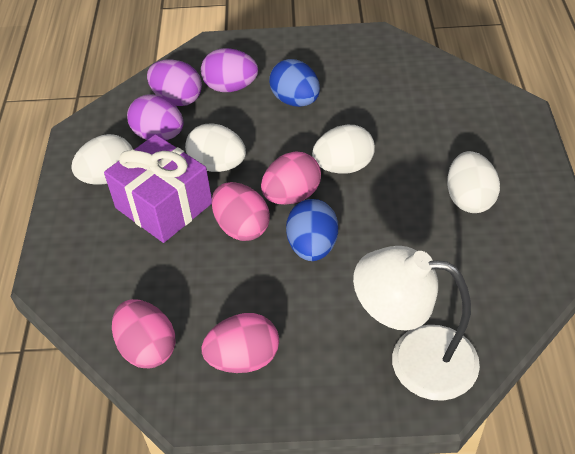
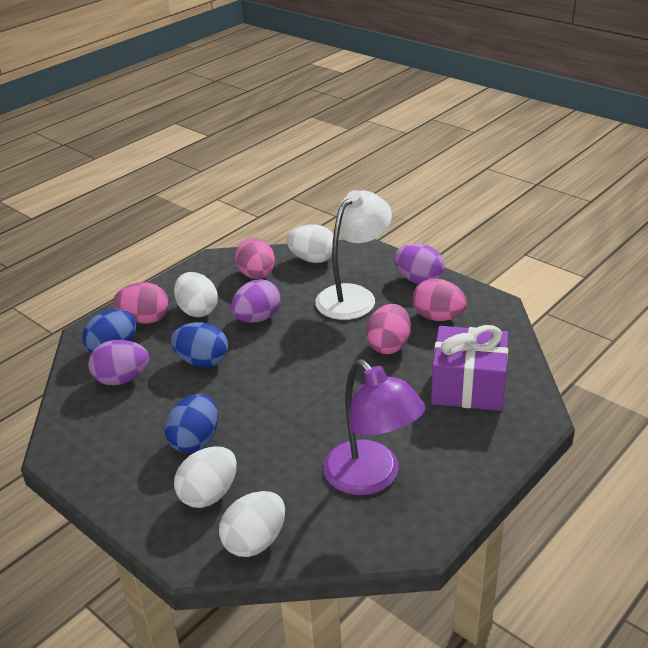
blue egg: 2 -> 3
purple lamp: 0 -> 1

